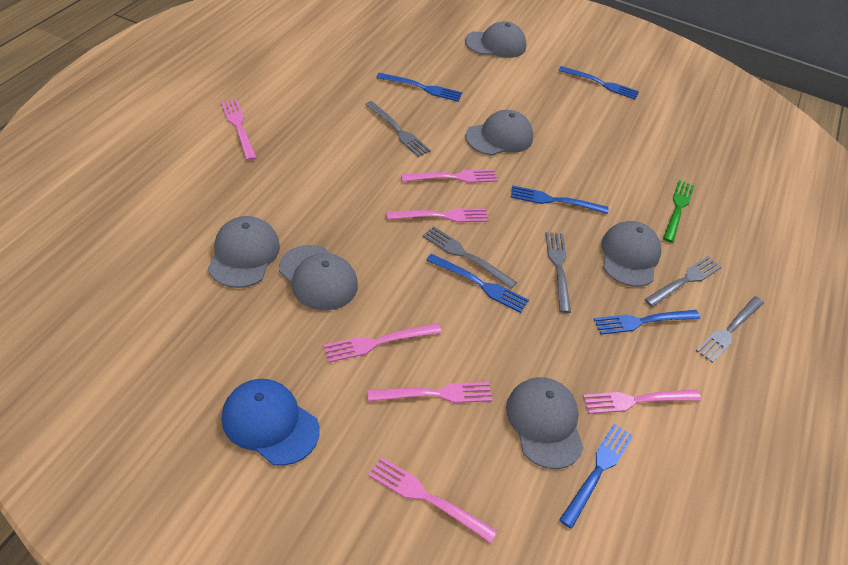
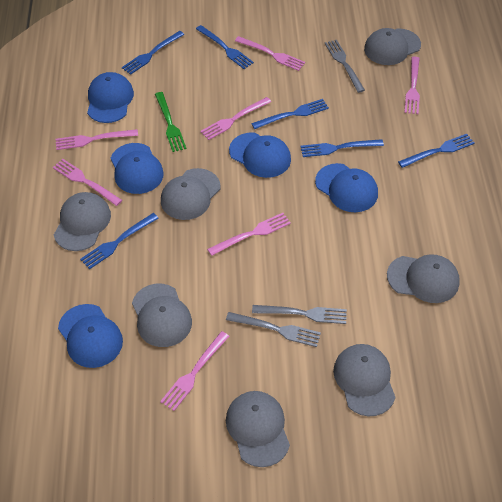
blue cap: 1 -> 5
grey cap: 6 -> 7
grey fork: 5 -> 3

